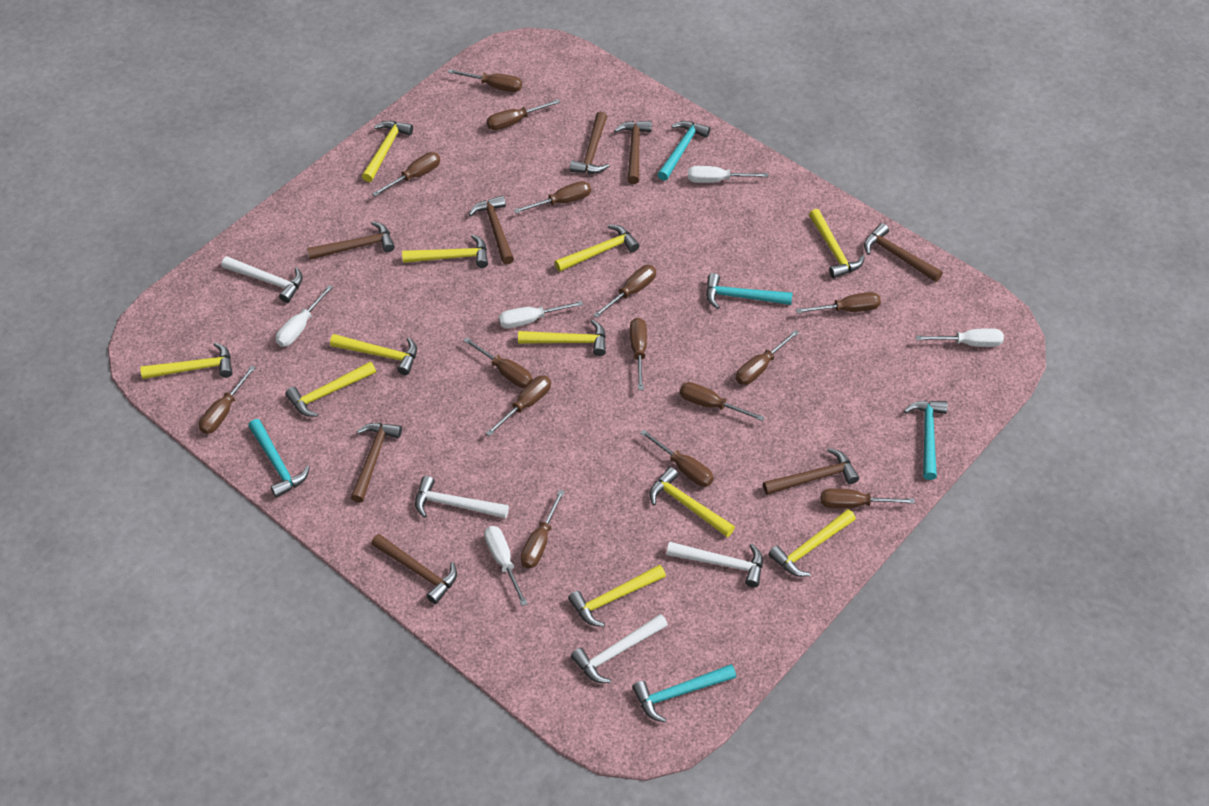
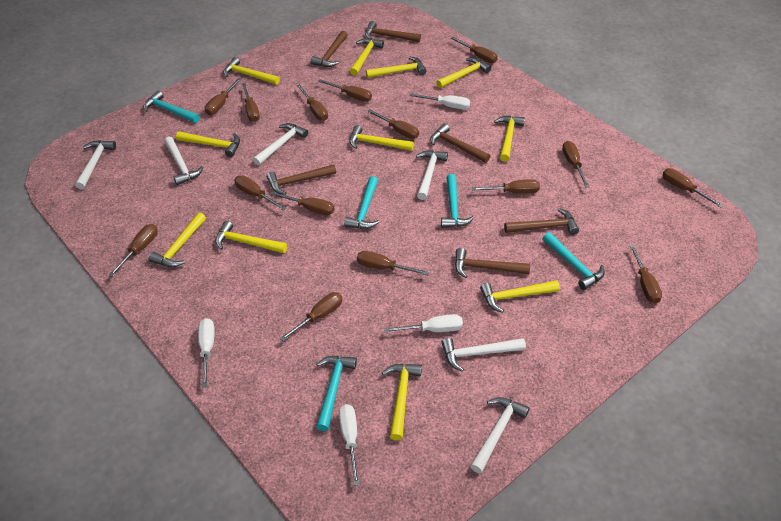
brown hammer: 8 -> 6
white hammer: 4 -> 6
white screwdriver: 5 -> 4

